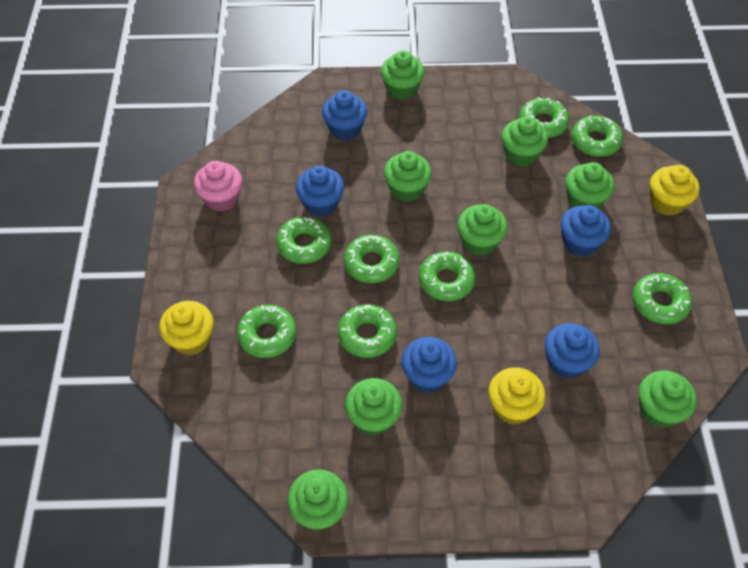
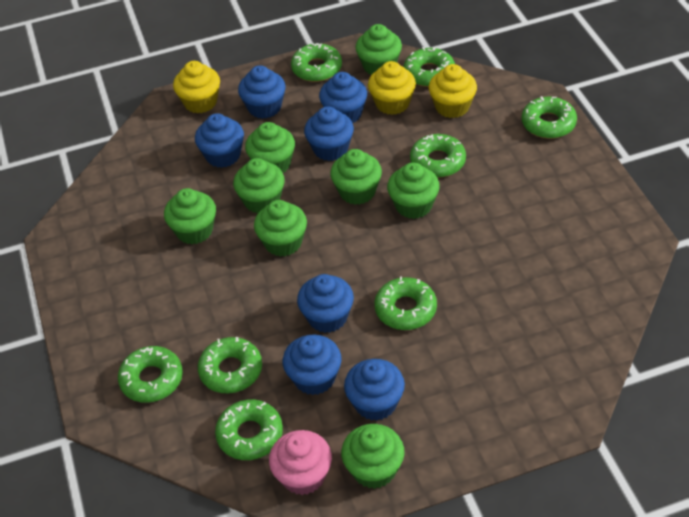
blue cupcake: 5 -> 7

